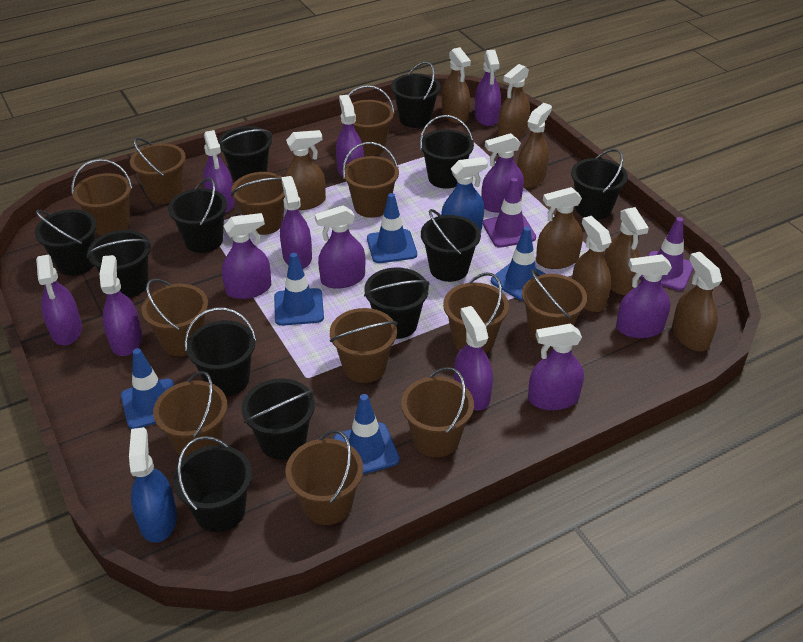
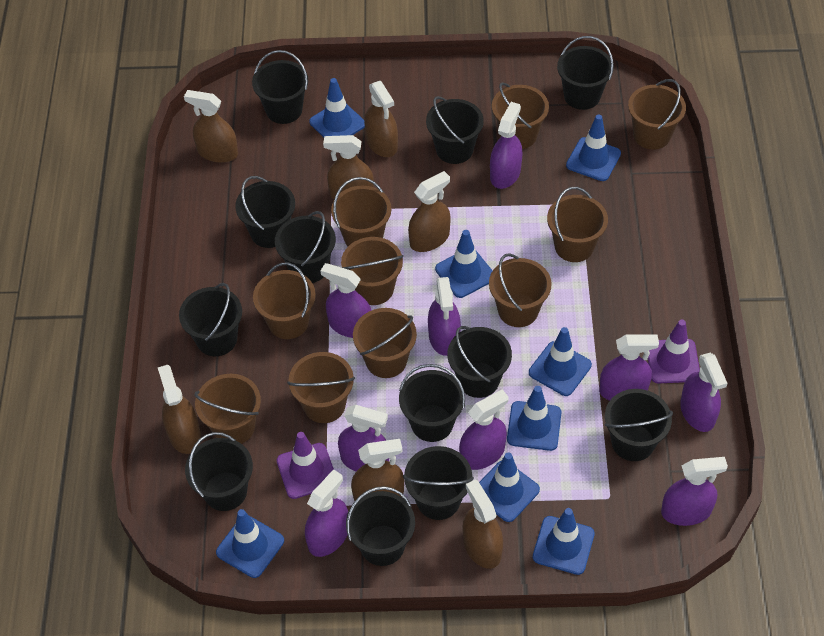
blue spray bottle: 2 -> 0
blue traffic cone: 5 -> 8
brown bucket: 12 -> 10
brown spray bottle: 8 -> 7
purple spray bottle: 12 -> 9

